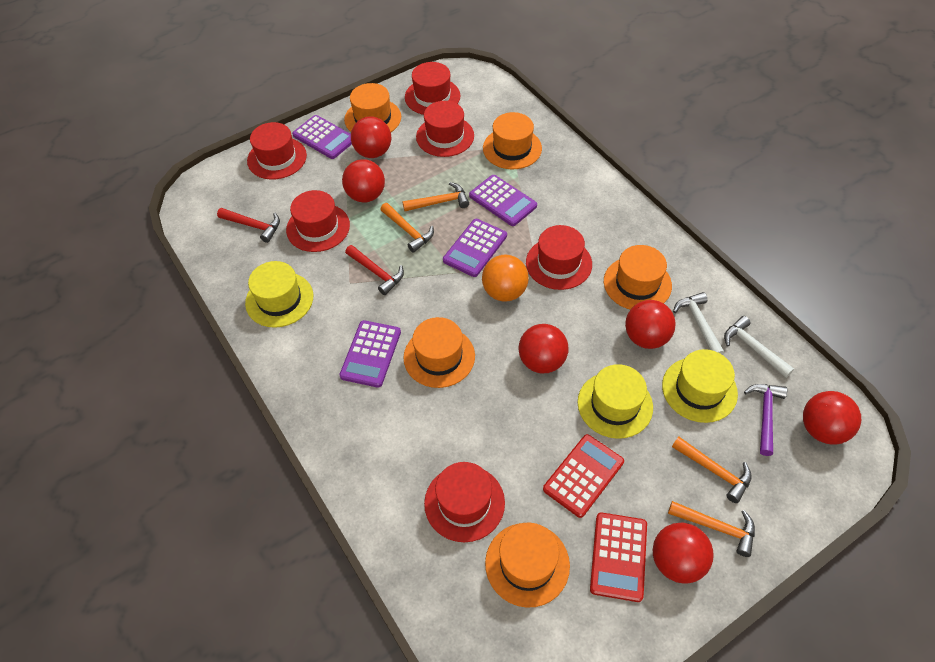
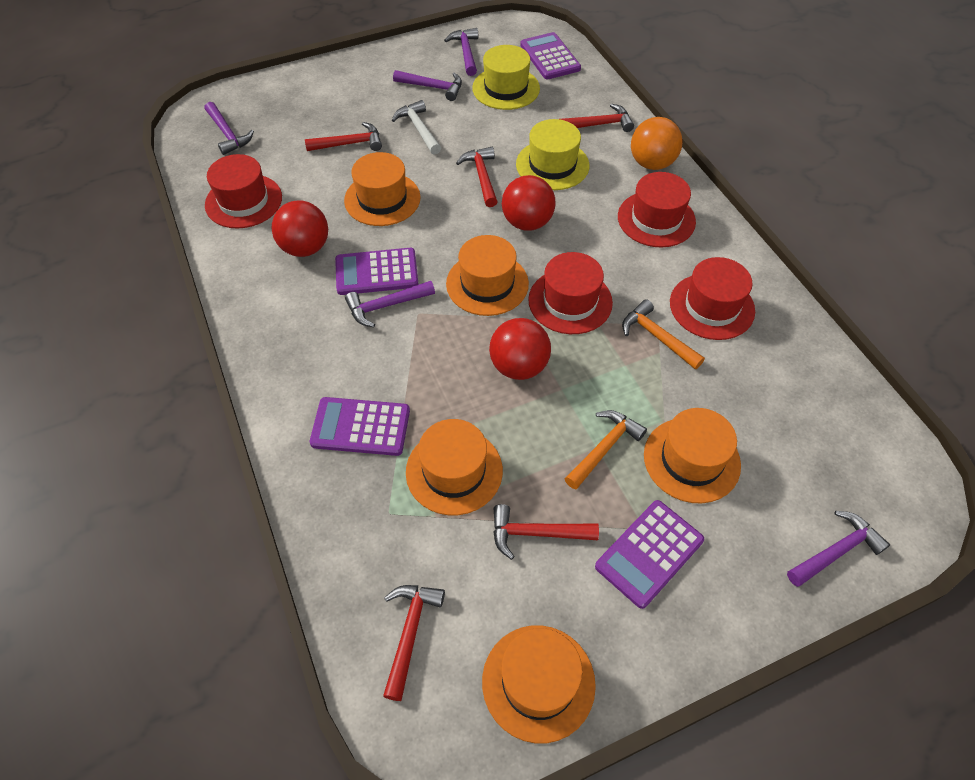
orange hammer: 4 -> 2
purple hammer: 1 -> 5
red ball: 6 -> 3
red calculator: 2 -> 0
red hammer: 2 -> 5
red hat: 6 -> 4
white hammer: 2 -> 1
yellow hat: 3 -> 2

